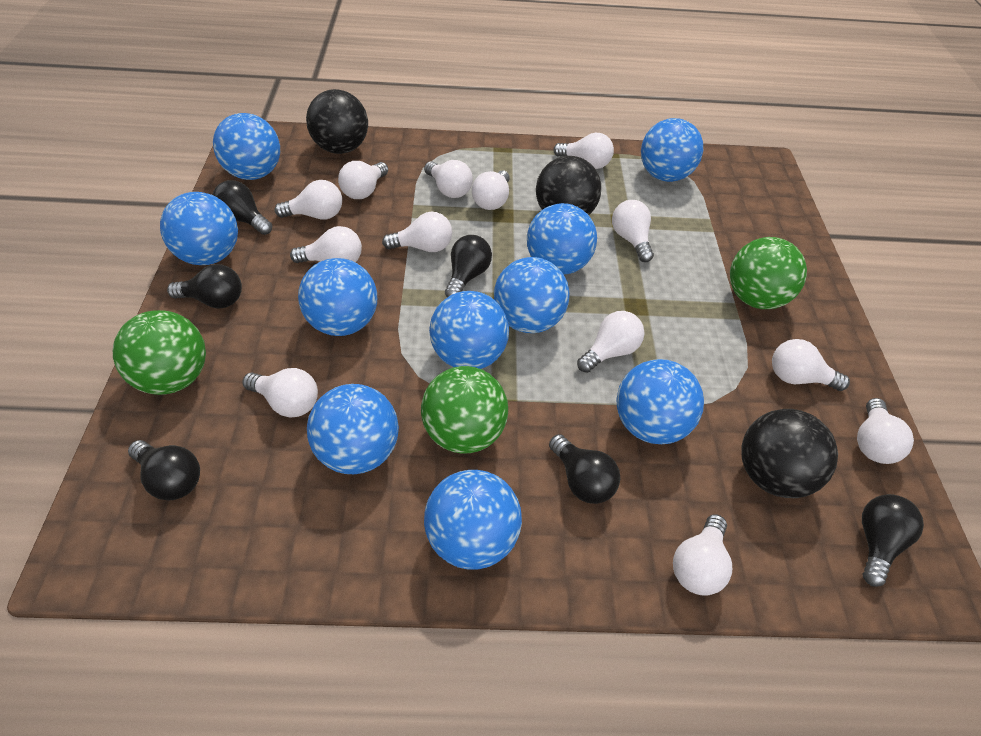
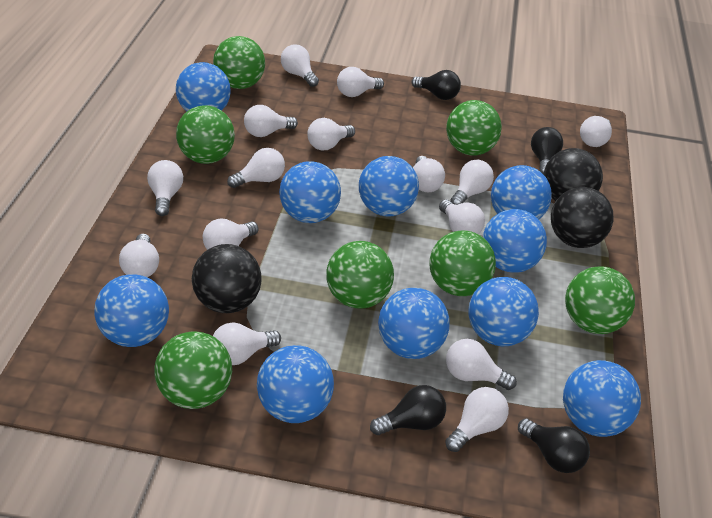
black light bulb: 6 -> 4
green ball: 3 -> 7
white light bulb: 13 -> 15

